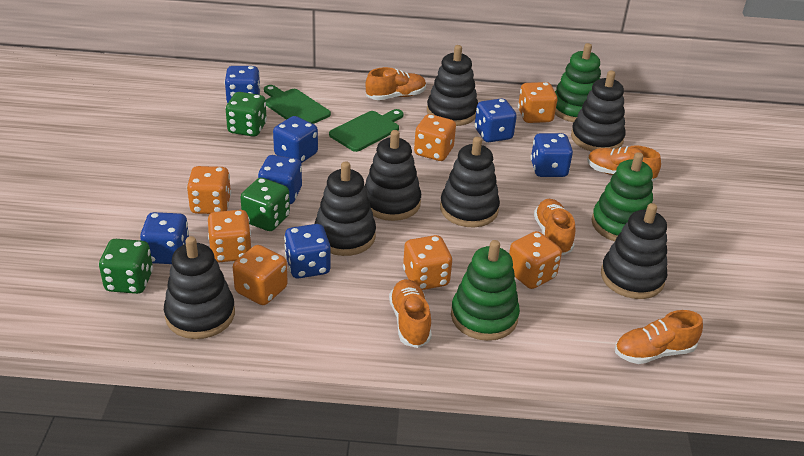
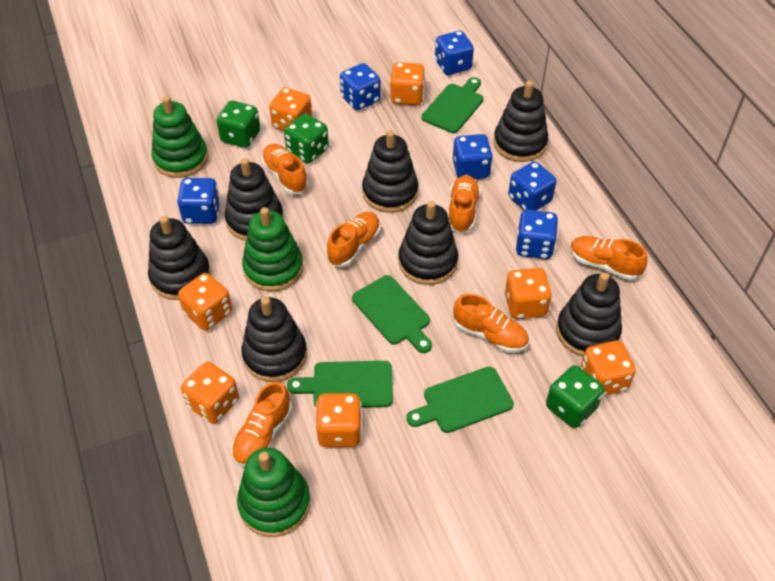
blue dice: 7 -> 6
green cutting board: 2 -> 4
orange shoe: 5 -> 6

